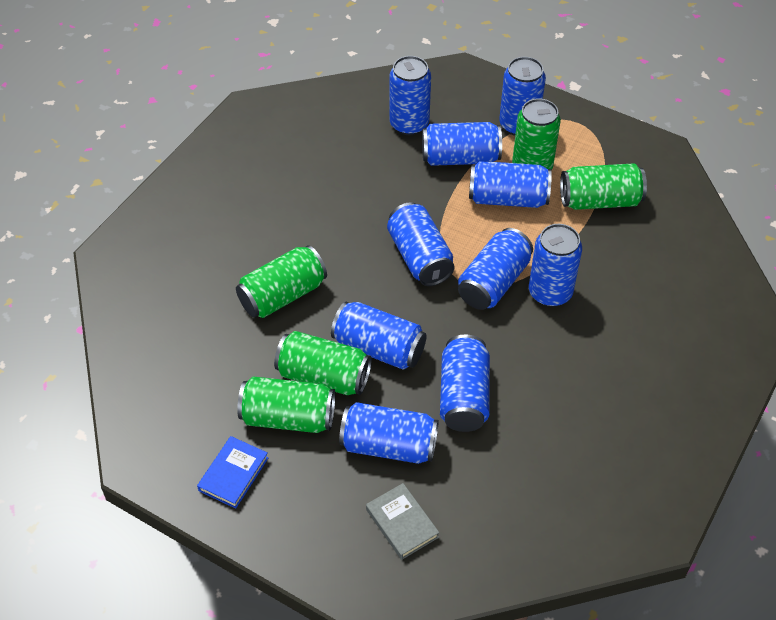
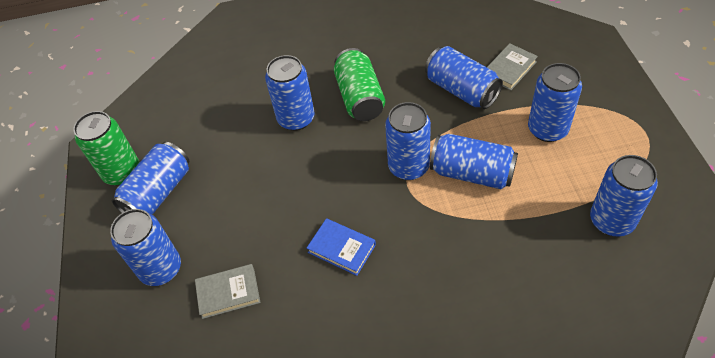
blue can: 10 -> 8
green can: 5 -> 2
grey book: 1 -> 2

